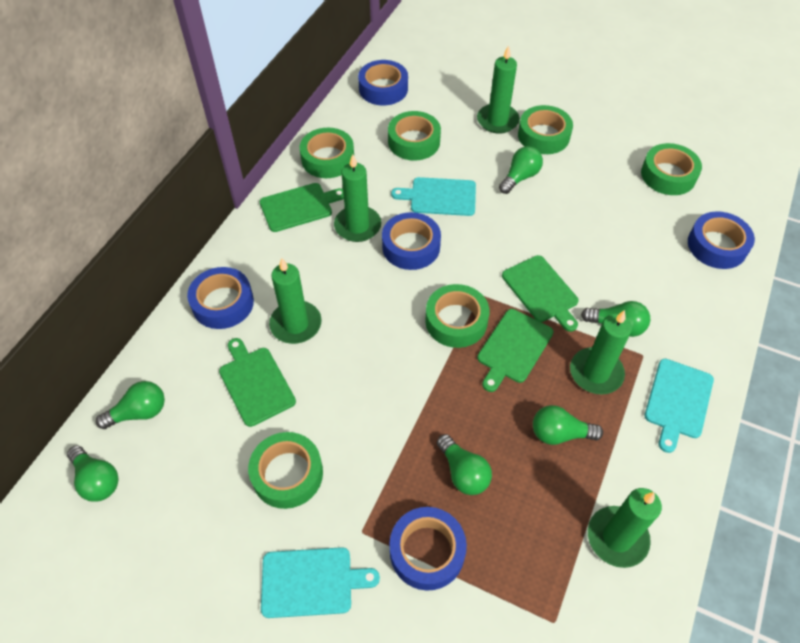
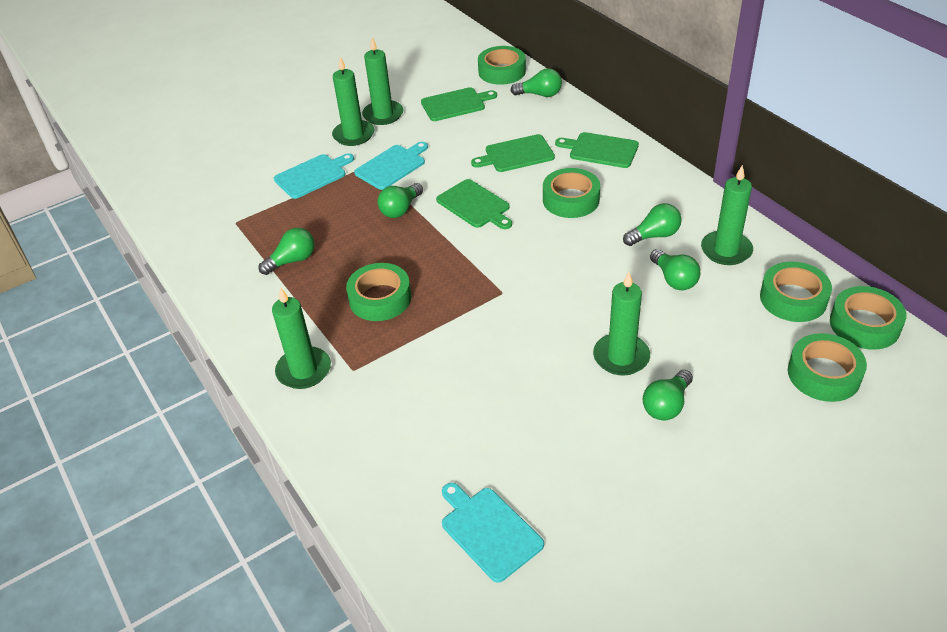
blue tape: 5 -> 0

